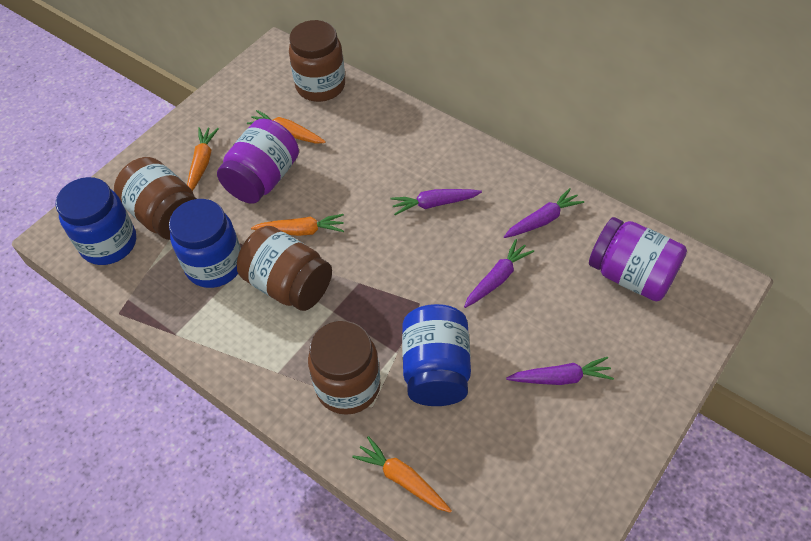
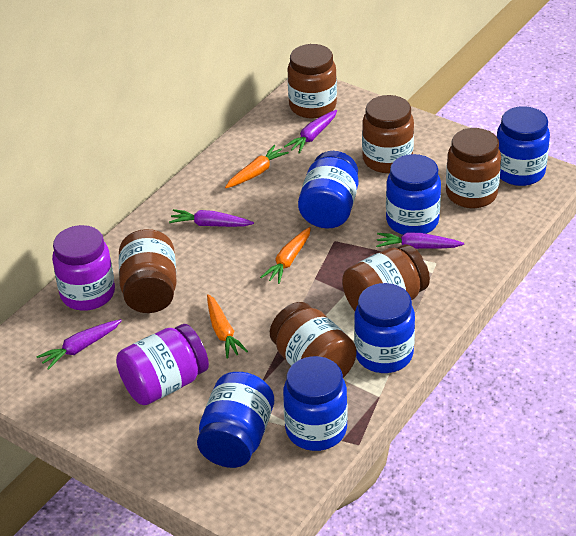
blue jar: 3 -> 6
brown jar: 4 -> 6
orange carrot: 4 -> 3

